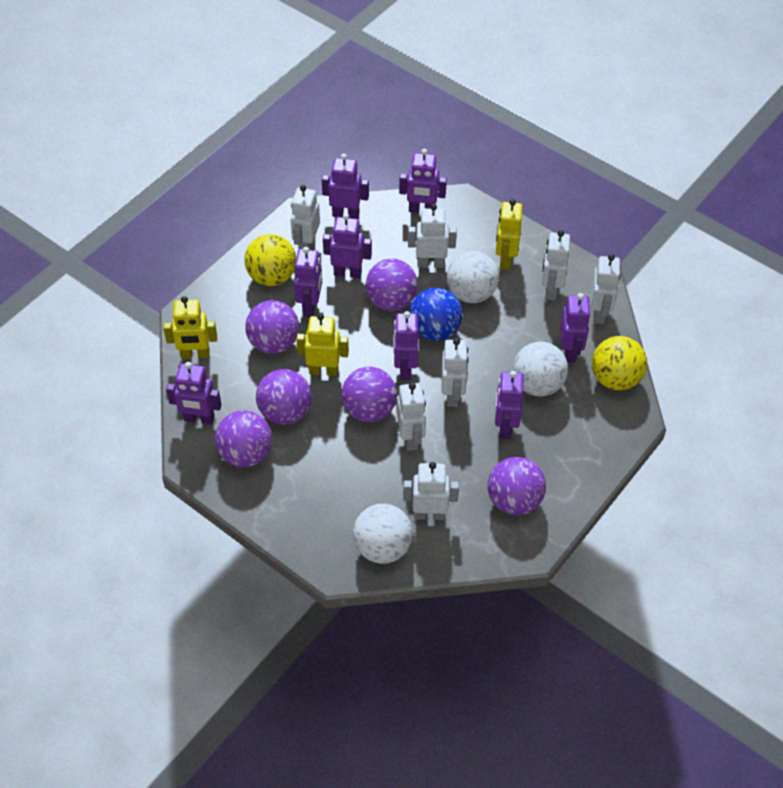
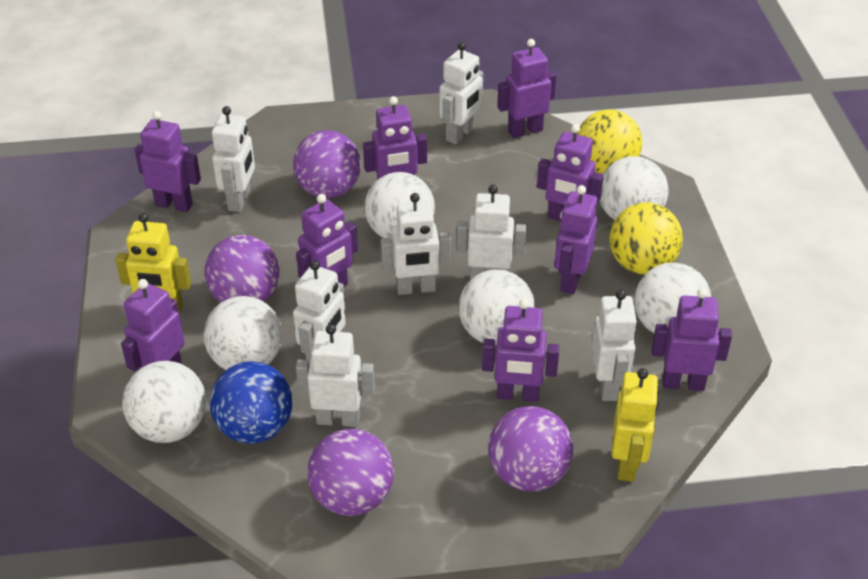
purple ball: 6 -> 4
purple robot: 8 -> 9
white ball: 3 -> 6
yellow robot: 3 -> 2

